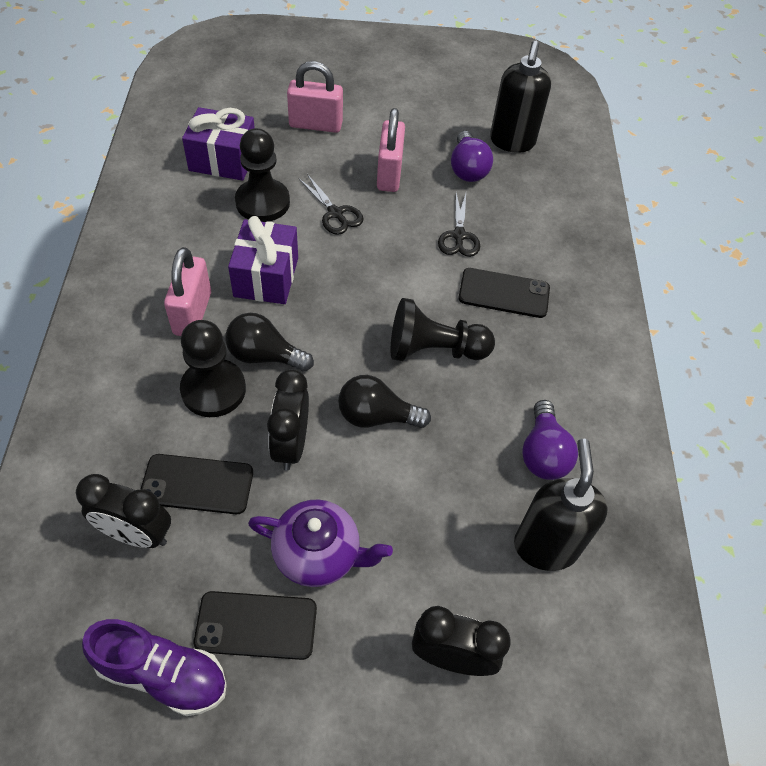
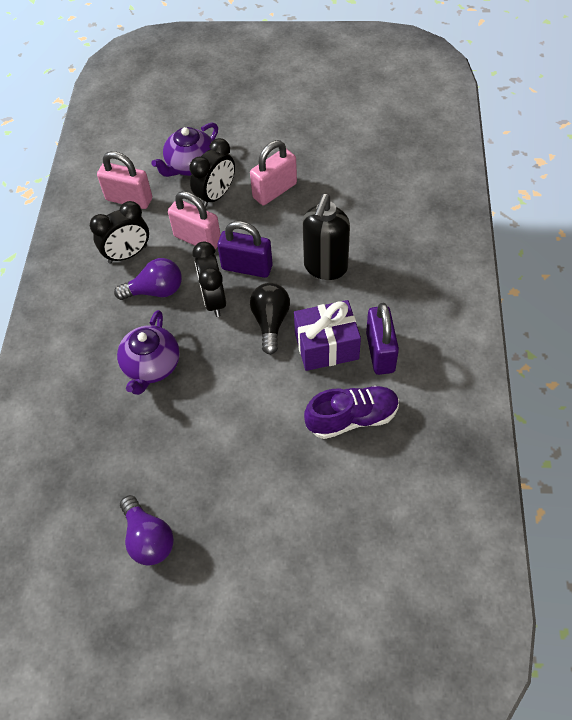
black light bulb: 2 -> 1
black pawn: 3 -> 0
black phone: 3 -> 0
black scissors: 2 -> 0
black soap dispenser: 2 -> 1
purple gift: 2 -> 1
purple padlock: 0 -> 2
purple teapot: 1 -> 2

